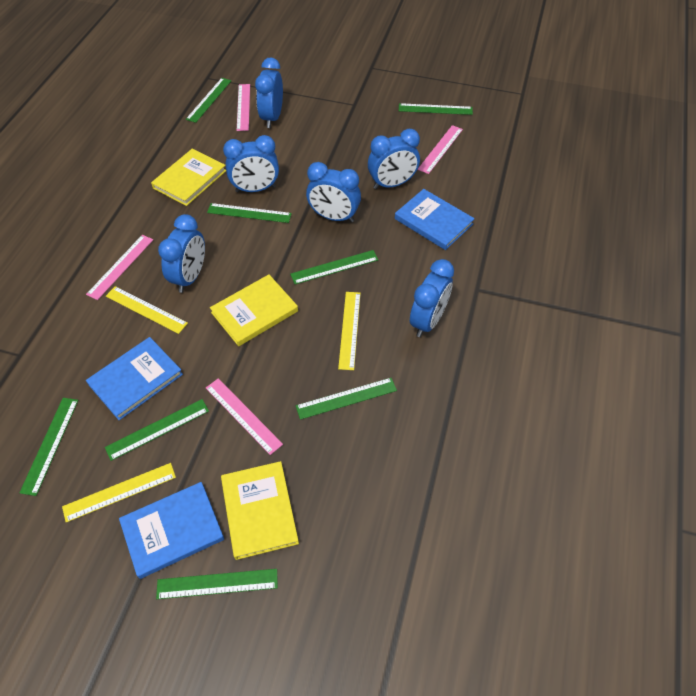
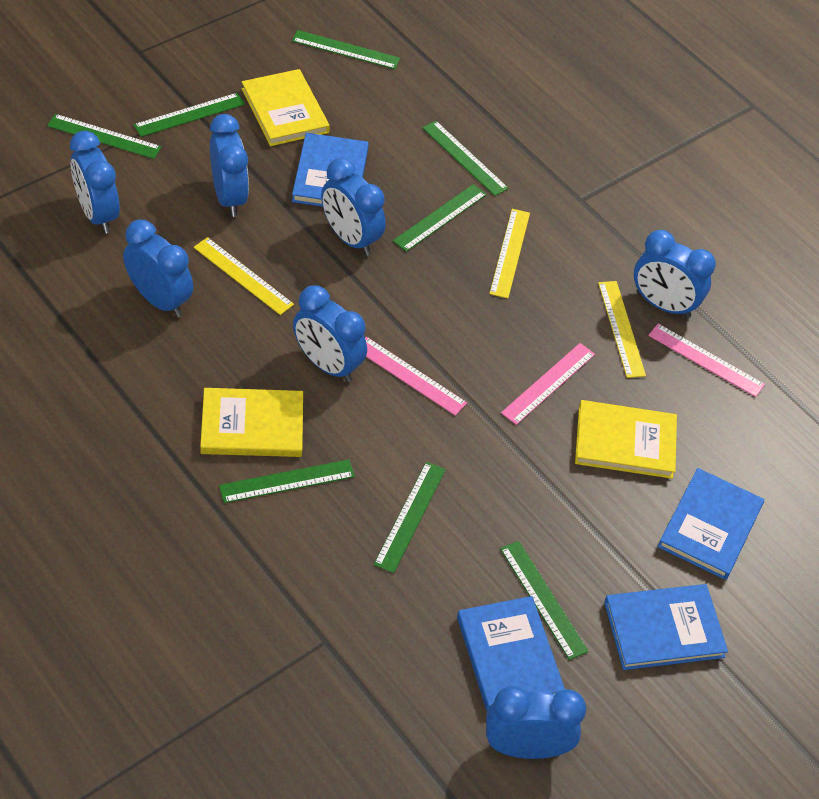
blue book: 3 -> 4
blue clock: 6 -> 7
pink ruler: 4 -> 3

